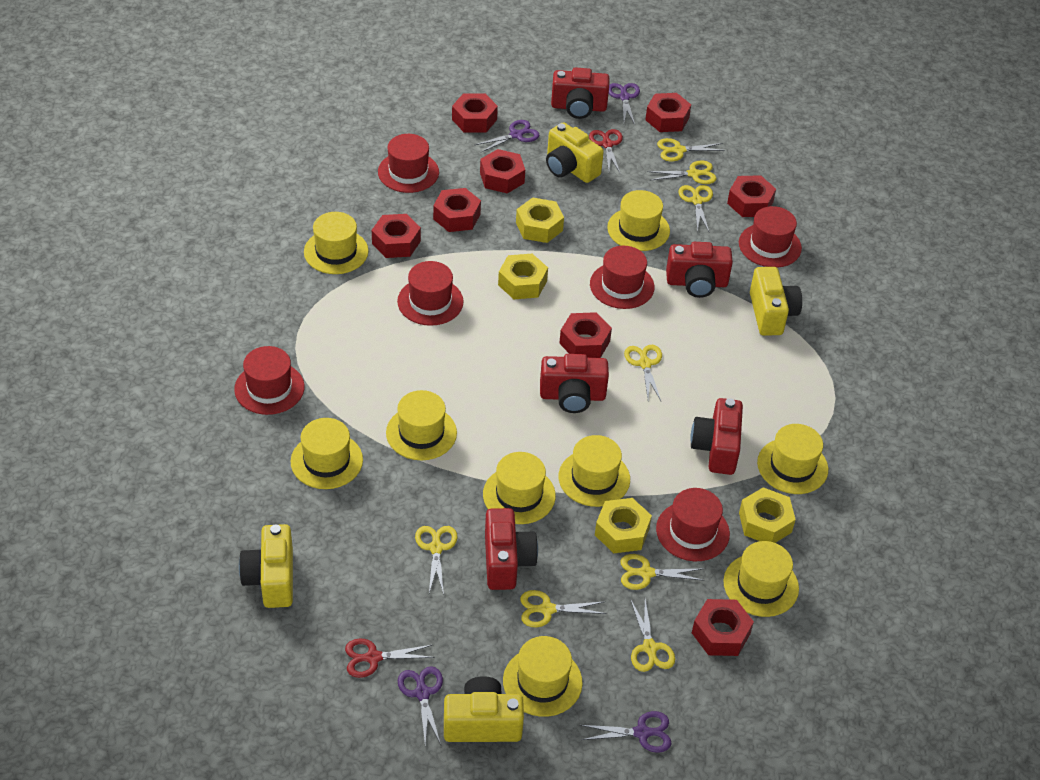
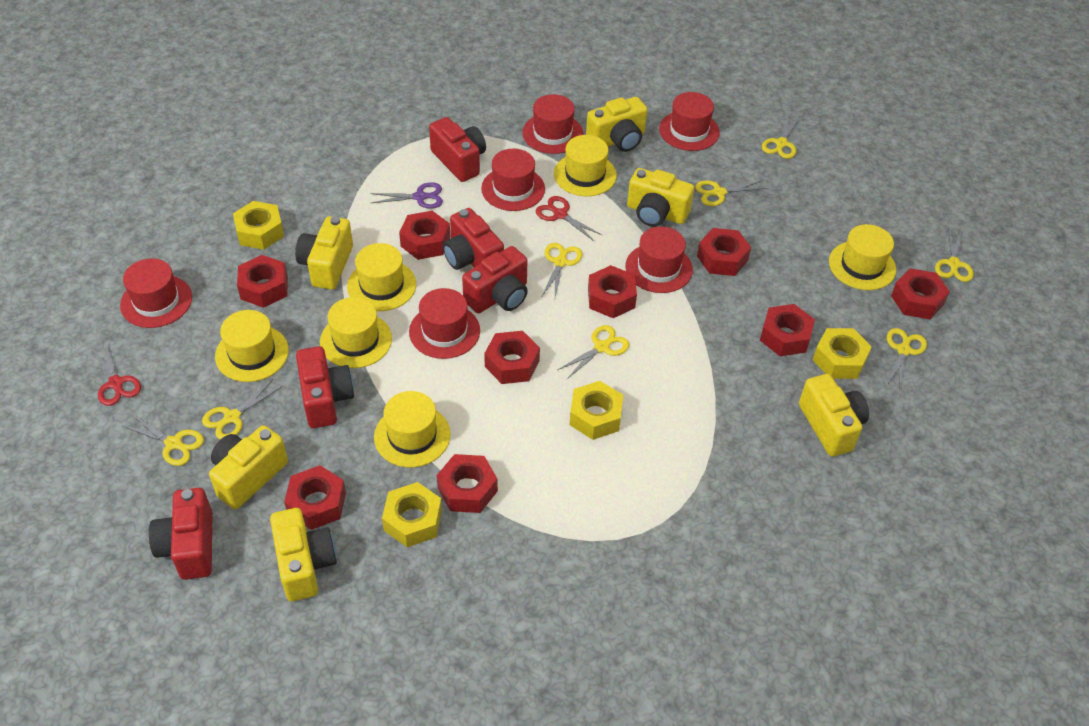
purple scissors: 4 -> 1
red nut: 8 -> 9
yellow camera: 4 -> 6
yellow hat: 9 -> 6

